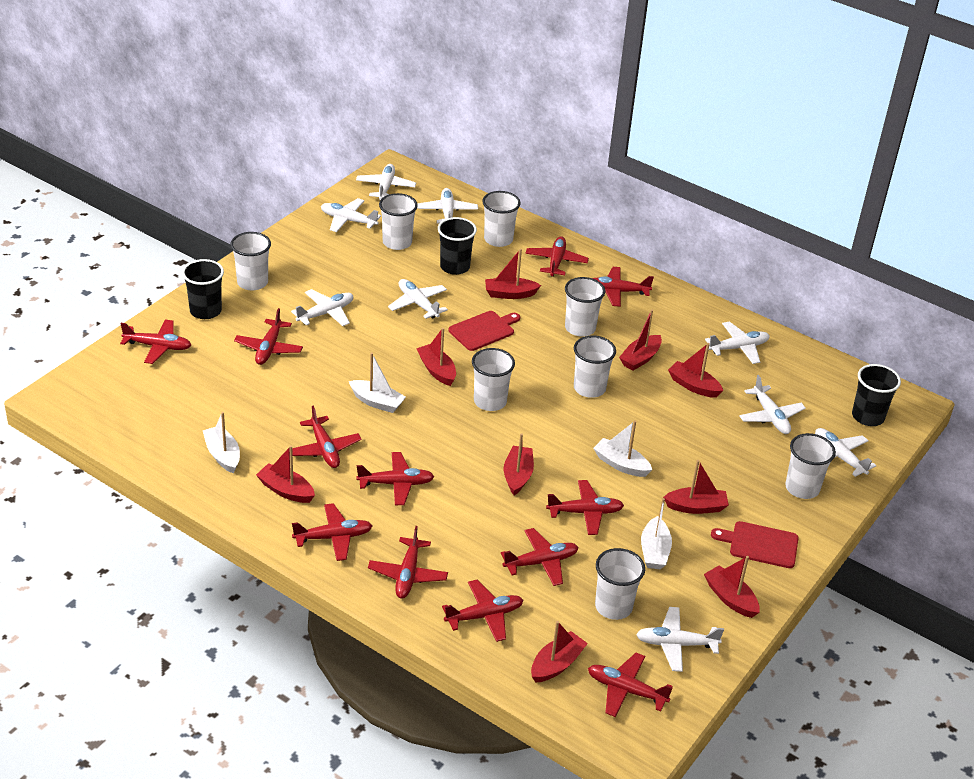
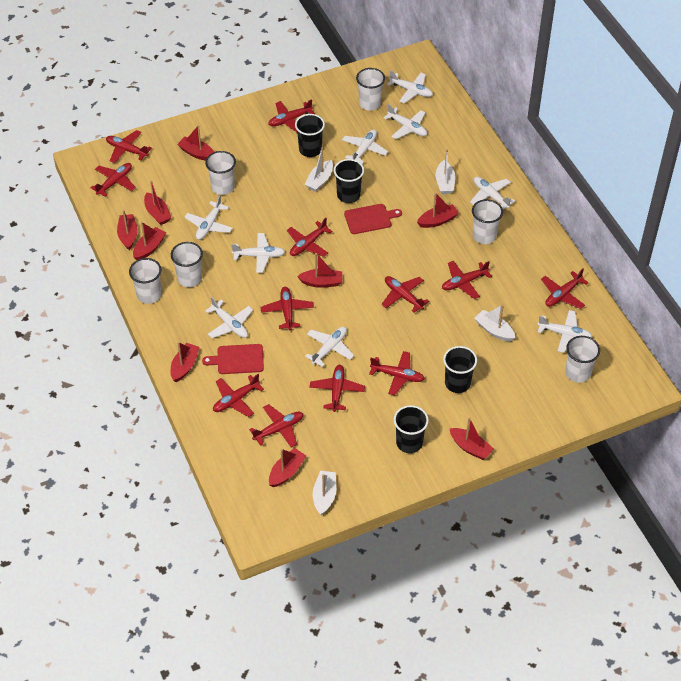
black cup: 3 -> 4
white cup: 8 -> 6

